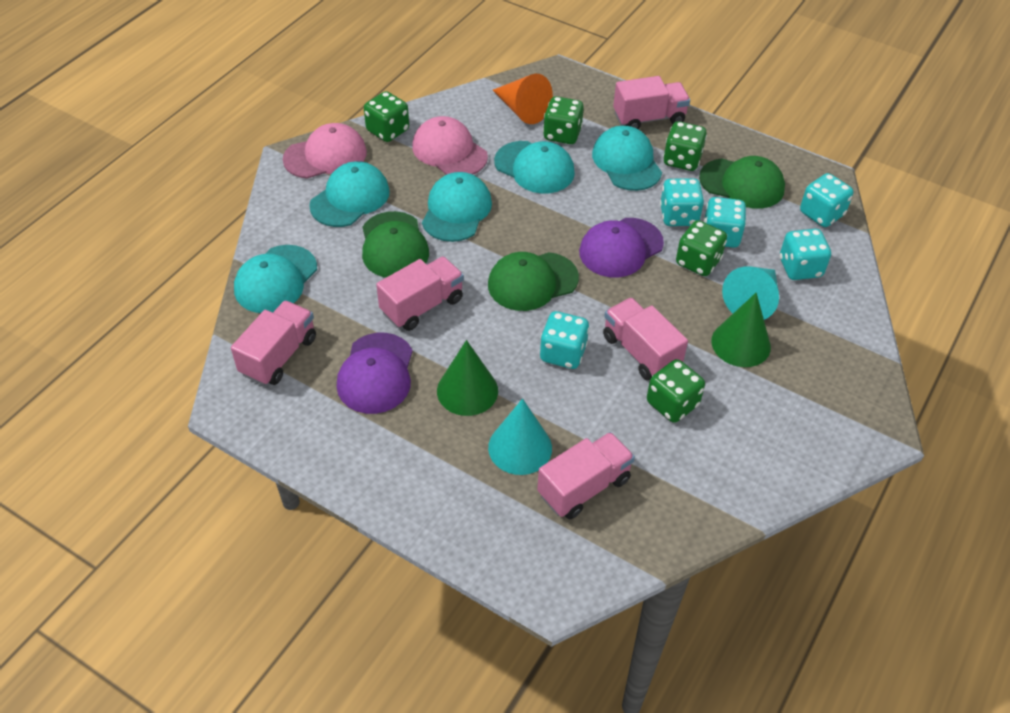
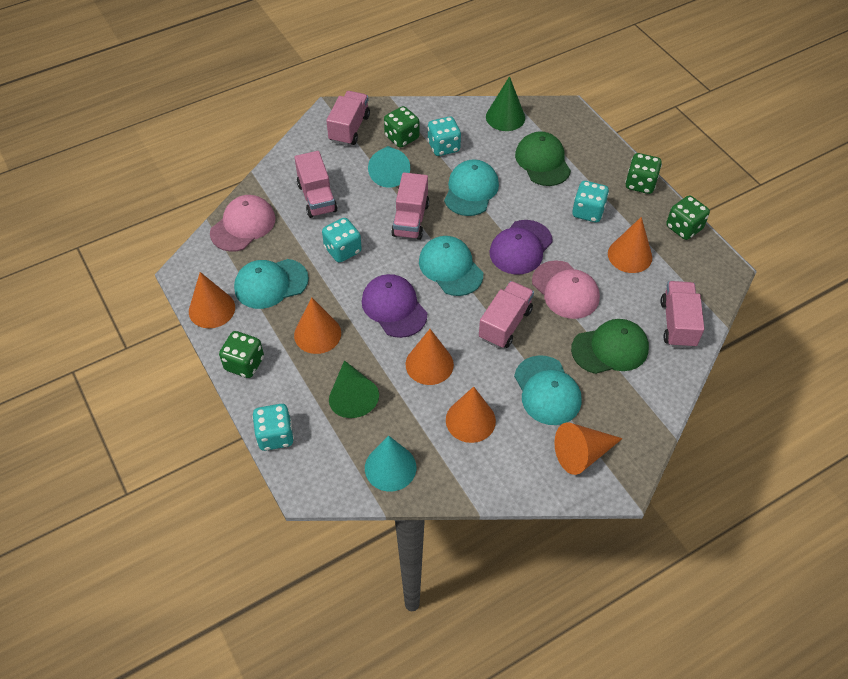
green cap: 3 -> 2
green dice: 5 -> 4
orange cone: 1 -> 6
turquoise cap: 5 -> 4
turquoise dice: 5 -> 4

